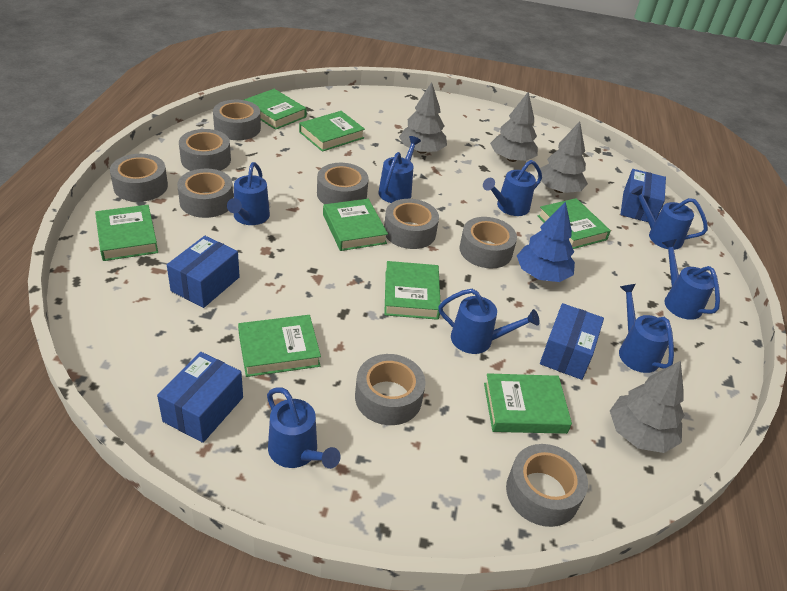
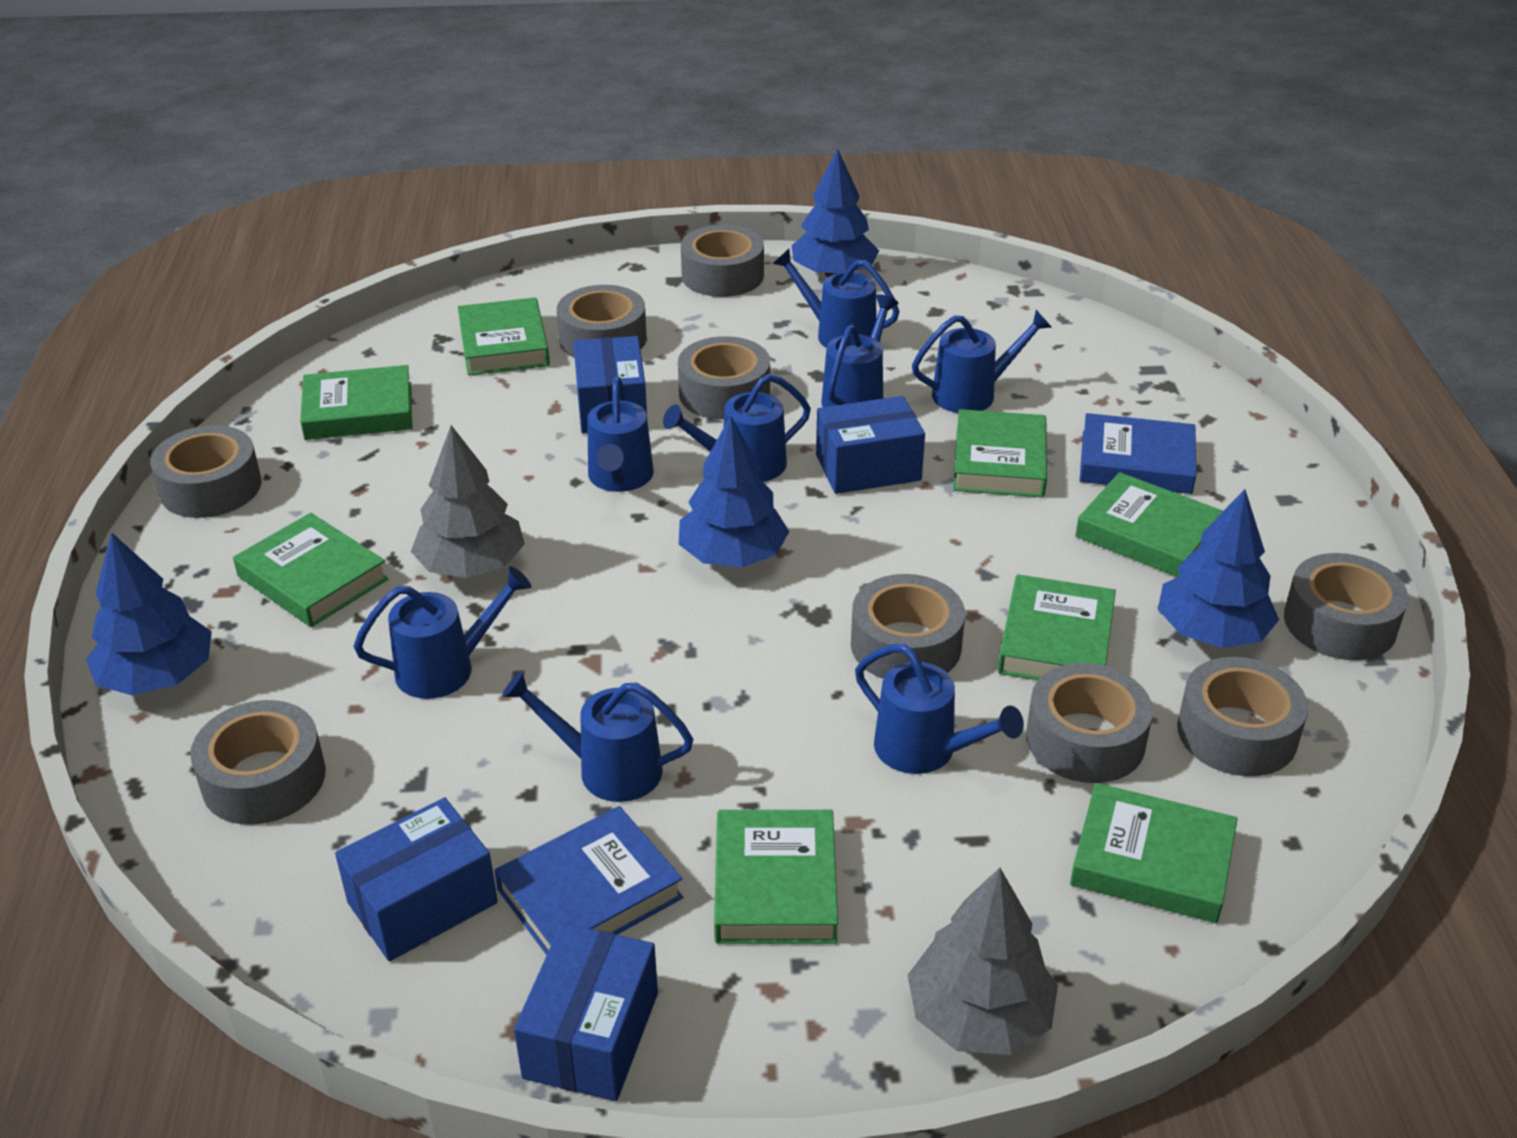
blue book: 0 -> 2
blue tree: 1 -> 4
grey tree: 4 -> 2

